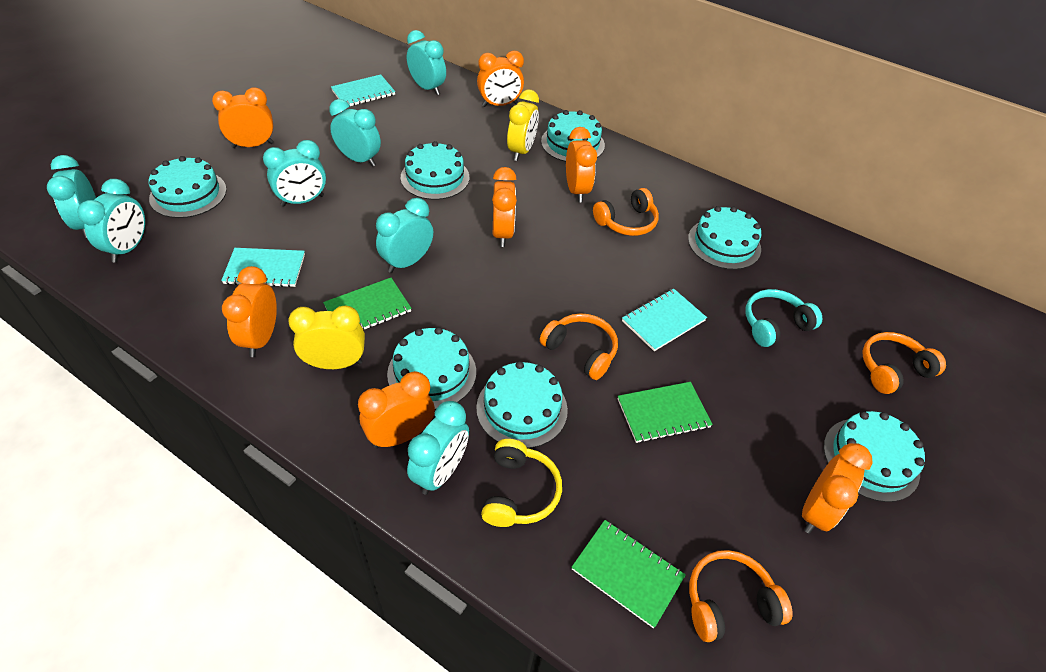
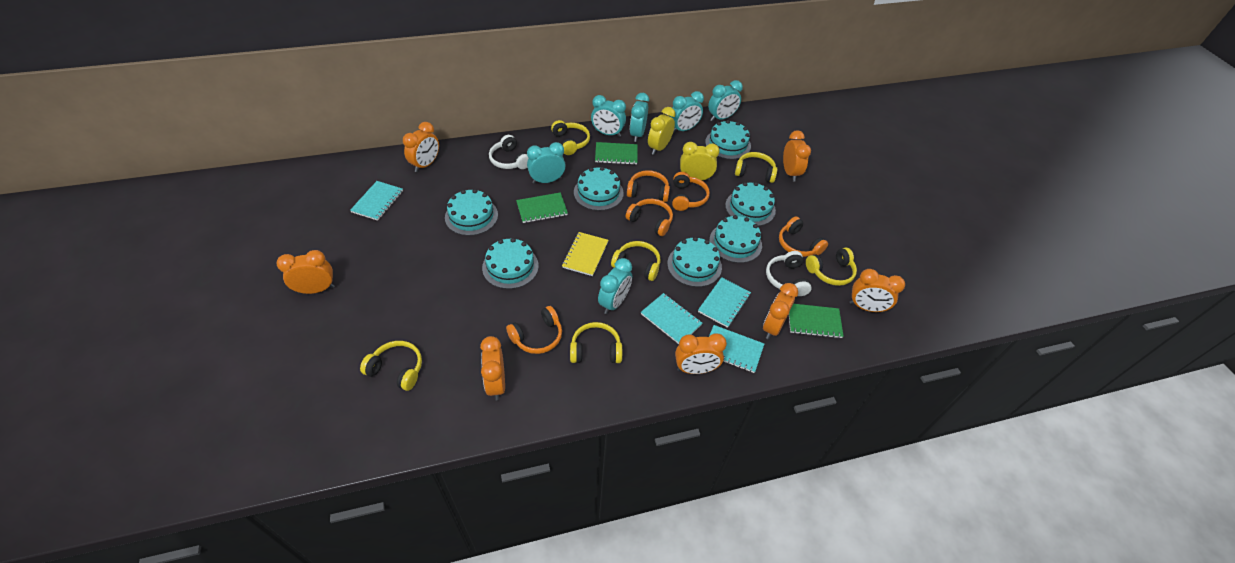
orange headphones: 4 -> 5
turquoise clock: 7 -> 6
turquoise headphones: 1 -> 0
turquoise notebook: 3 -> 4
white headphones: 0 -> 2
yellow headphones: 1 -> 6
yellow notebook: 0 -> 1

